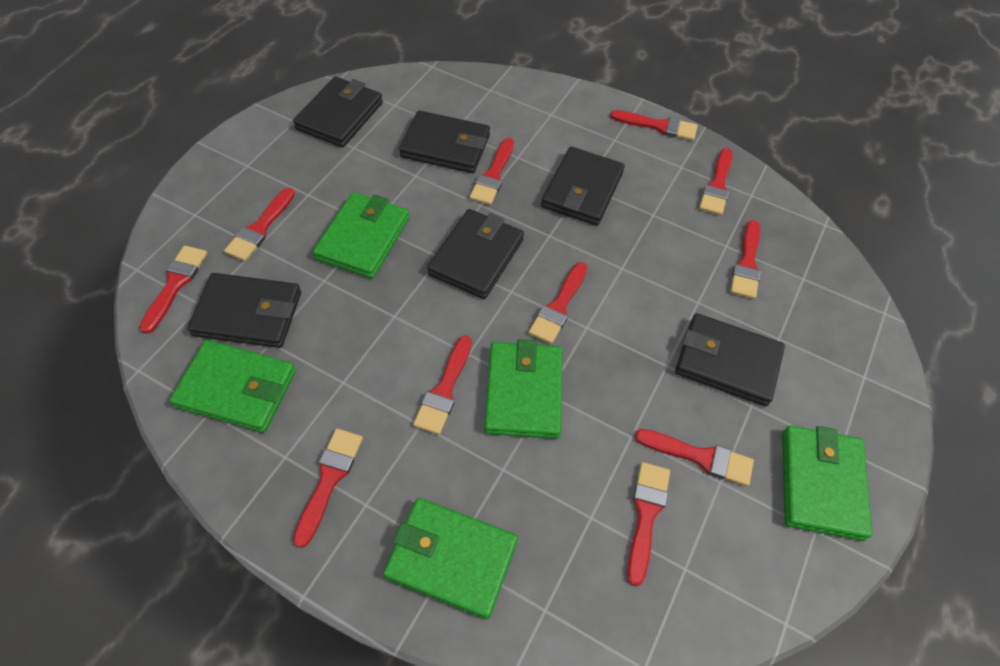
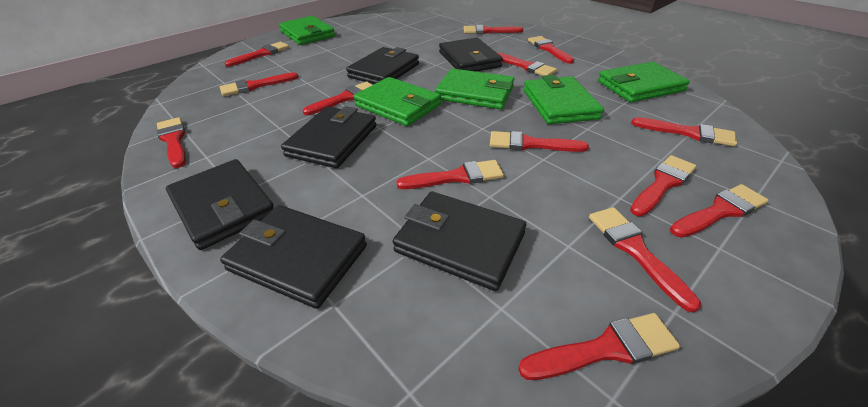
red brush: 11 -> 14

